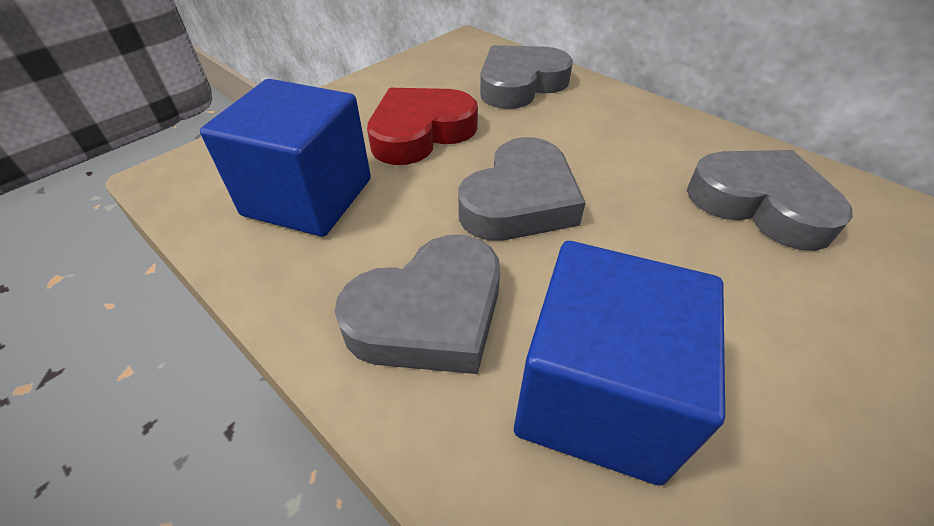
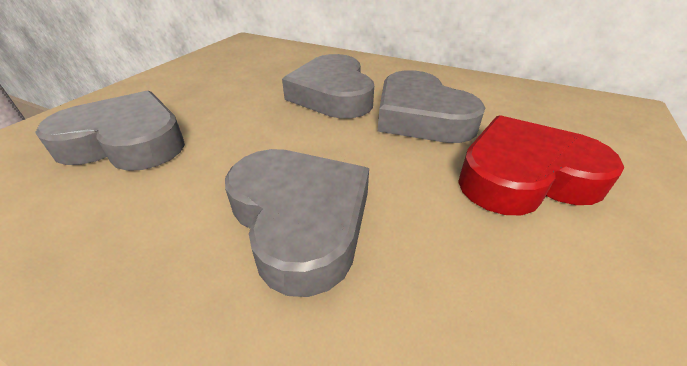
blue cube: 2 -> 0

